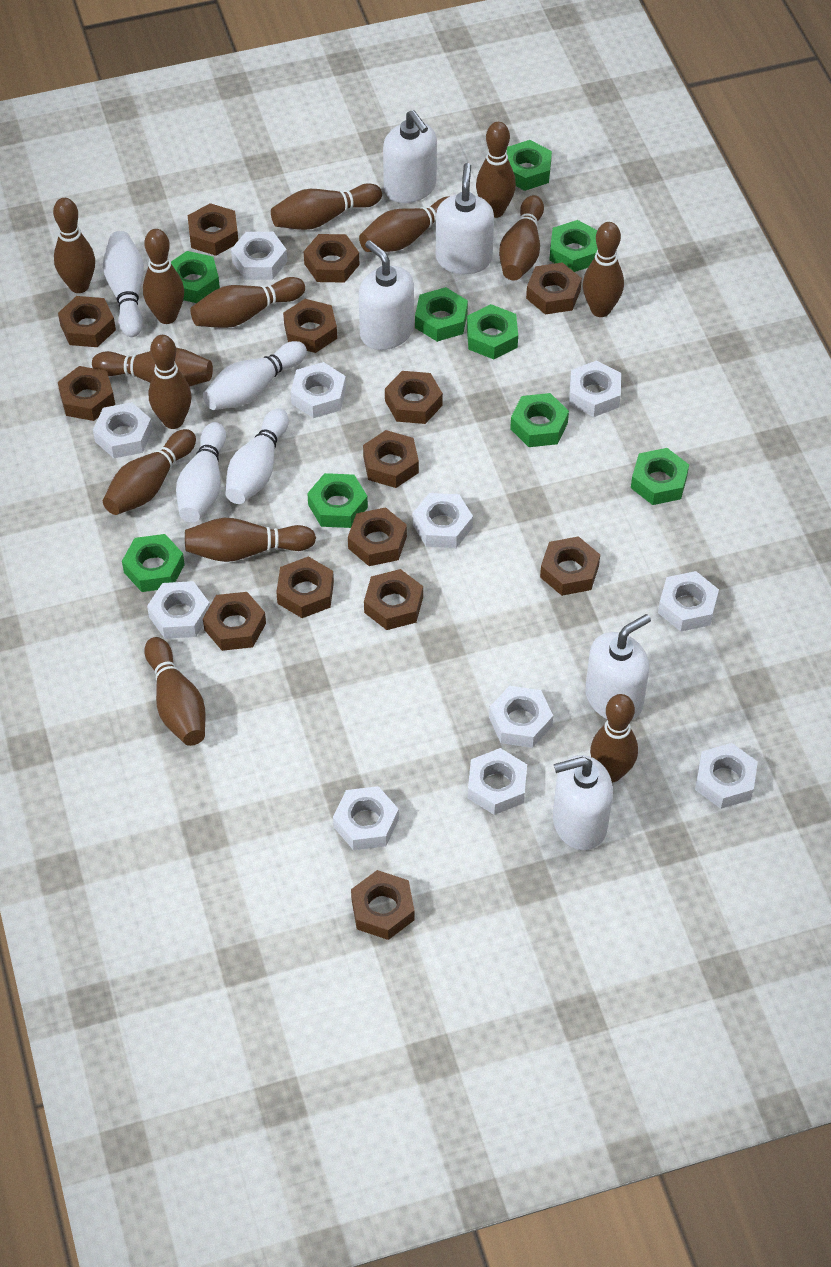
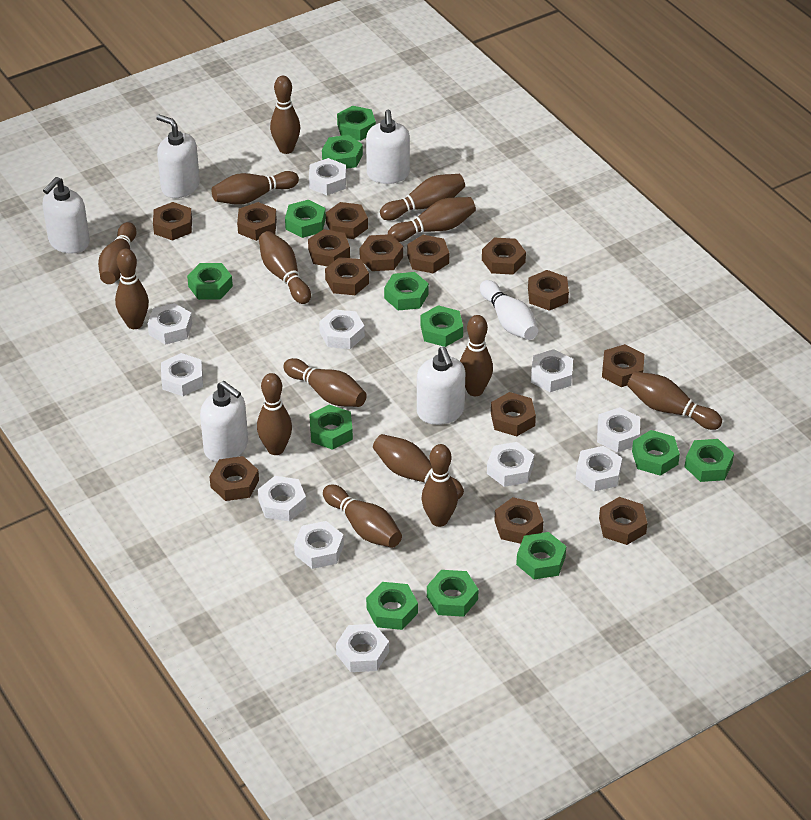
green nut: 9 -> 12
white bowling pin: 4 -> 1

